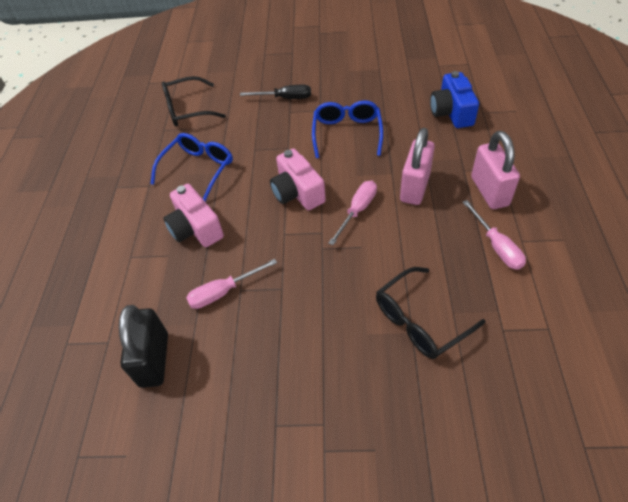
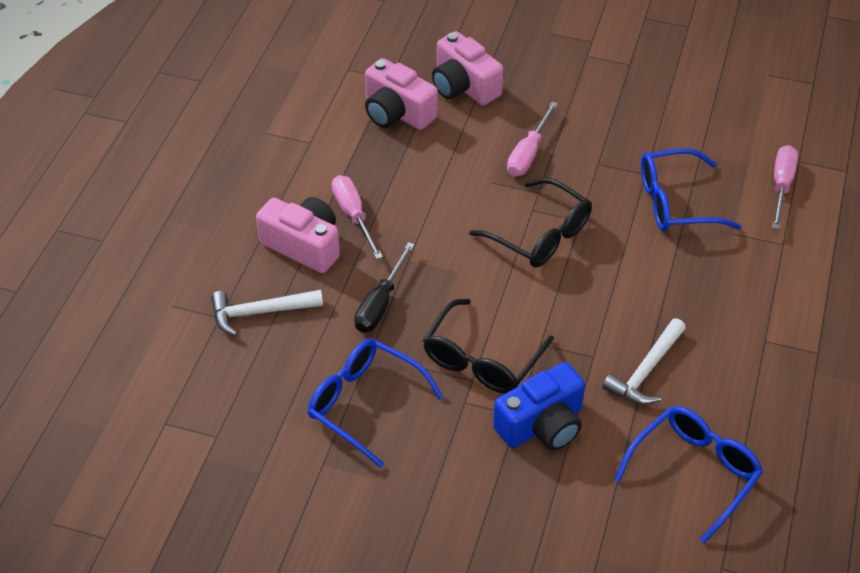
black padlock: 1 -> 0
blue glasses: 2 -> 3
pink camera: 2 -> 3
pink padlock: 2 -> 0
white hammer: 0 -> 2

